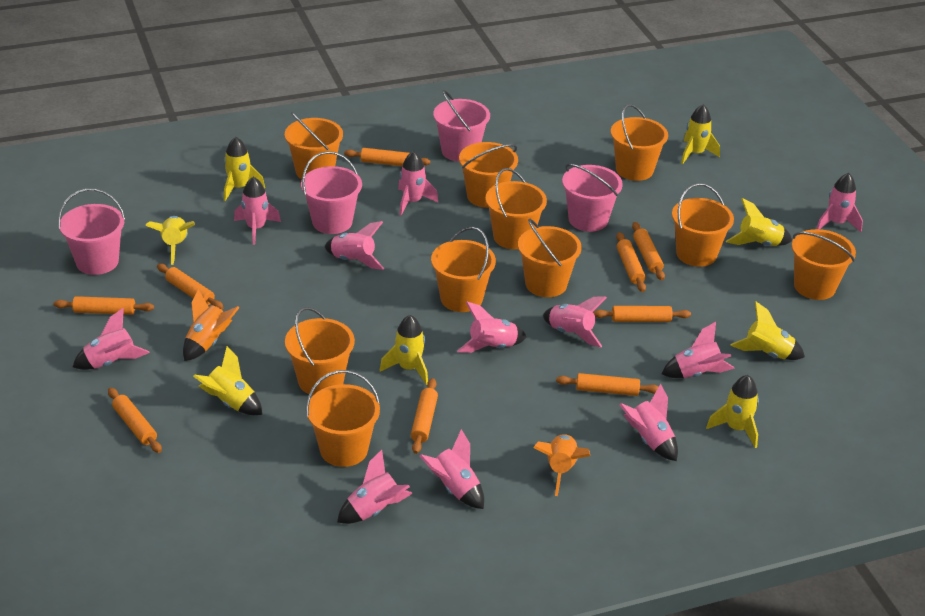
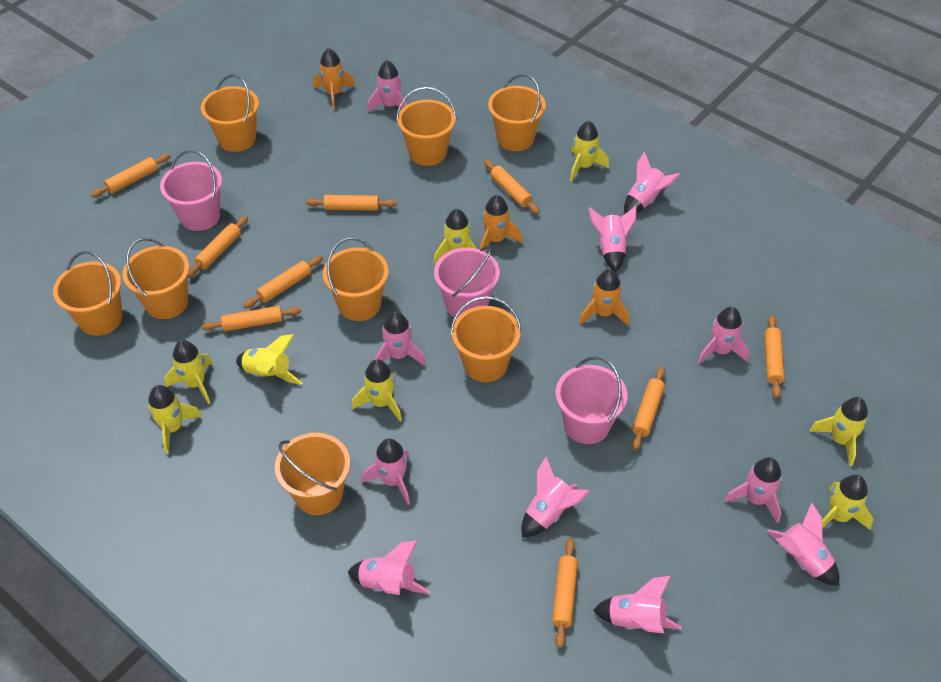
orange bucket: 10 -> 8
orange rocket: 2 -> 3
pink bucket: 4 -> 3

